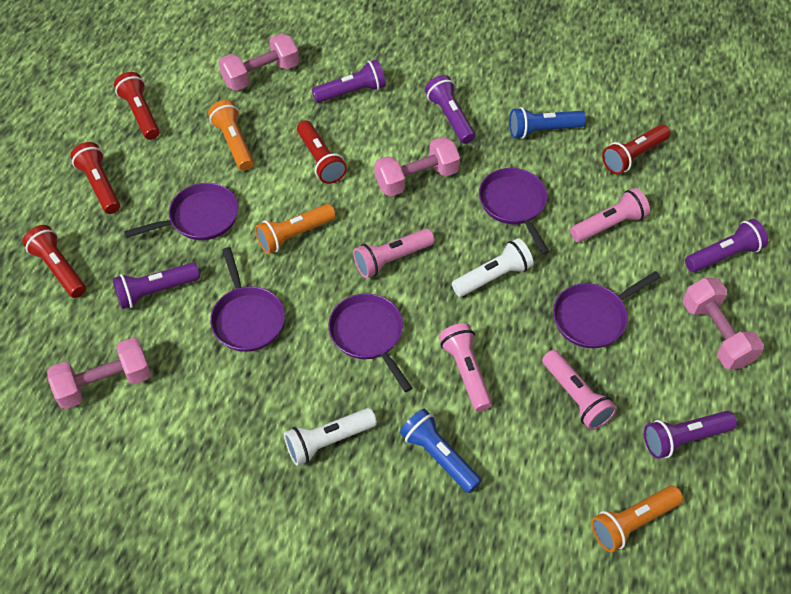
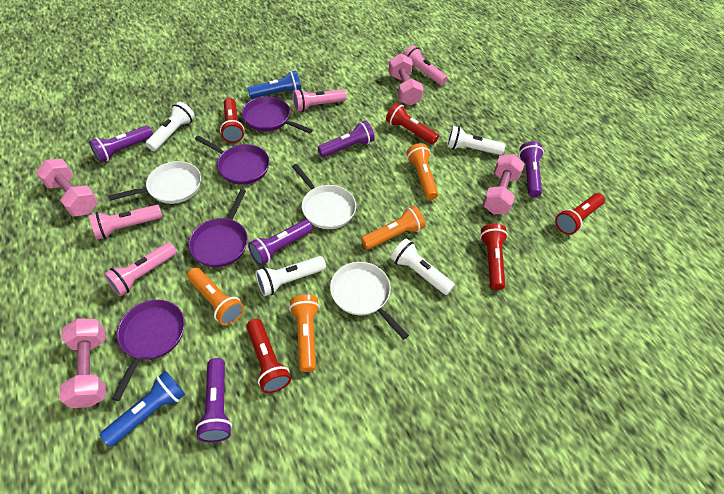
orange flashlight: 3 -> 4
purple pan: 5 -> 4
white flashlight: 2 -> 4
white pan: 0 -> 3

